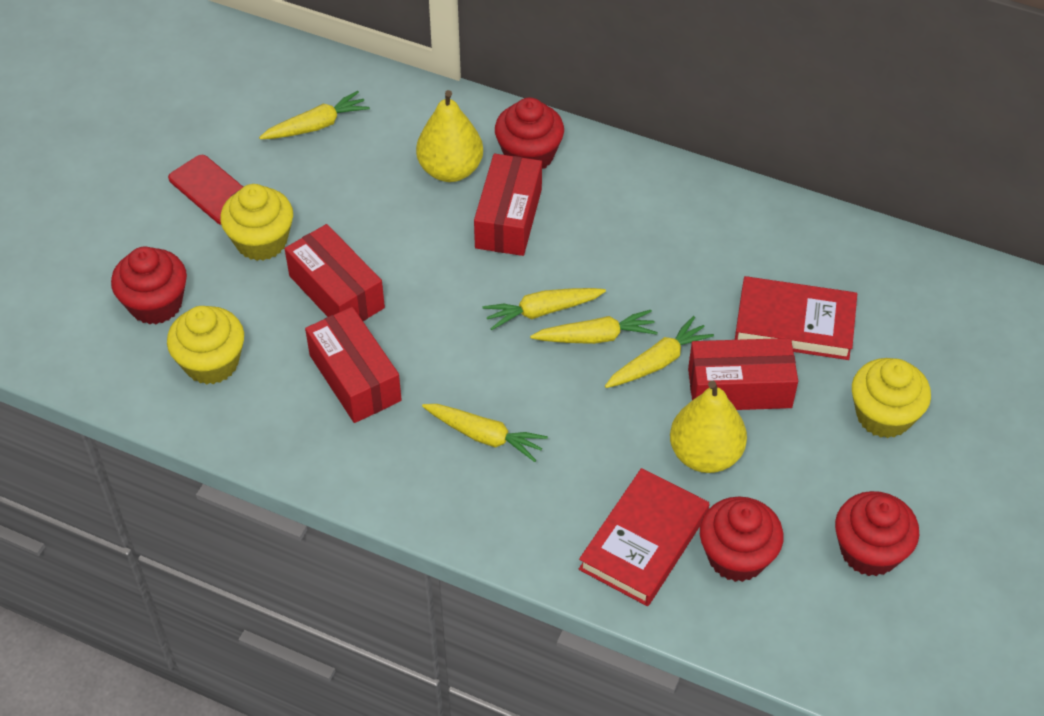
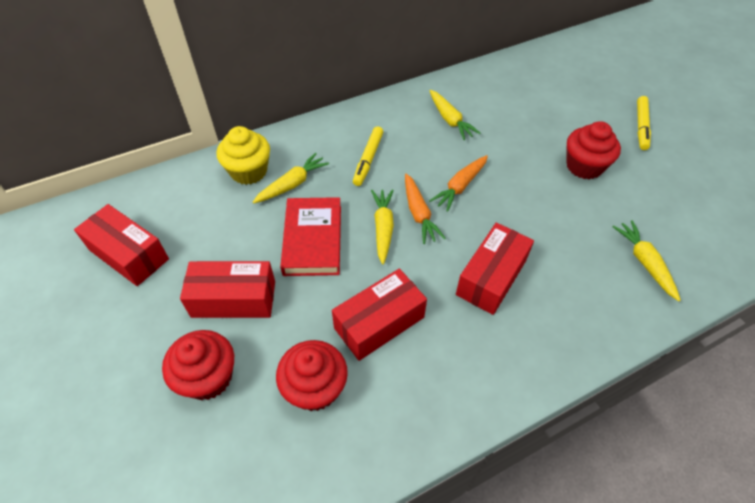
orange carrot: 0 -> 2
red book: 2 -> 1
red cupcake: 4 -> 3
red phone: 1 -> 0
yellow carrot: 5 -> 4
yellow cupcake: 3 -> 1
yellow marker: 0 -> 2
yellow pear: 2 -> 0

